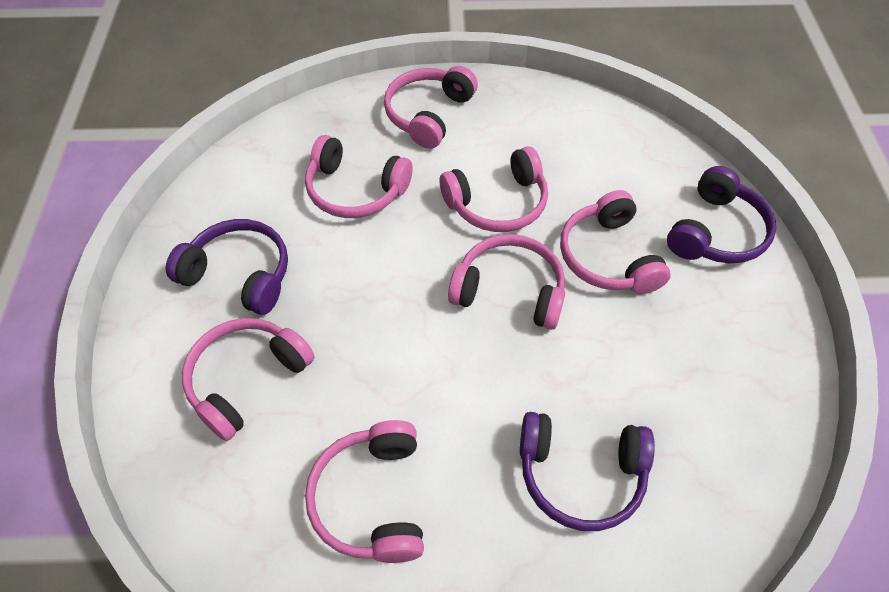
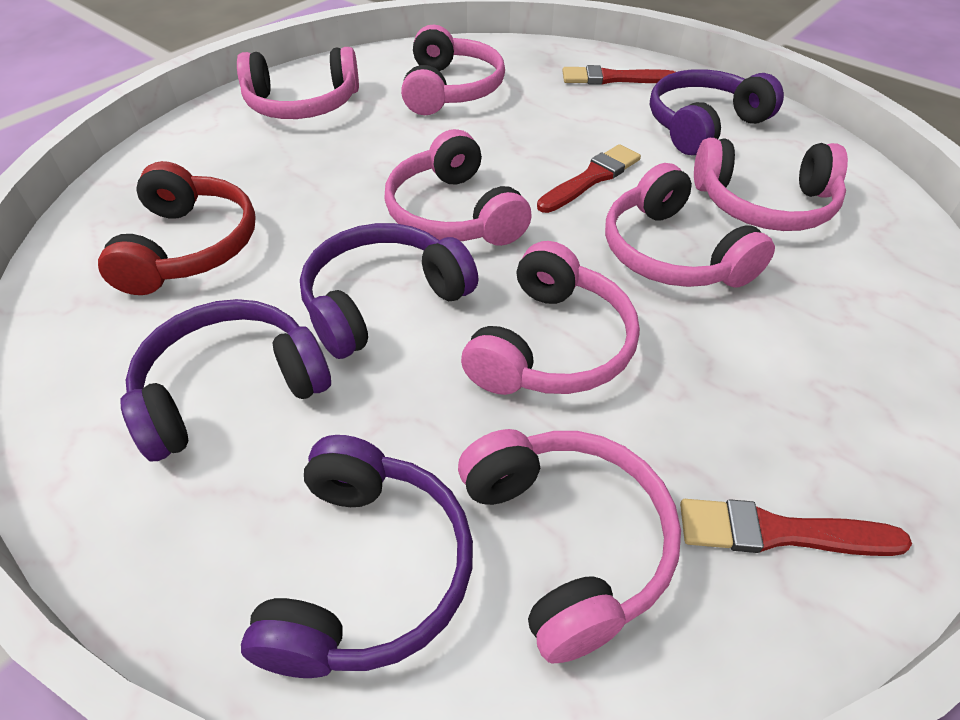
purple headphones: 3 -> 4
red brush: 0 -> 3
red headphones: 0 -> 1

